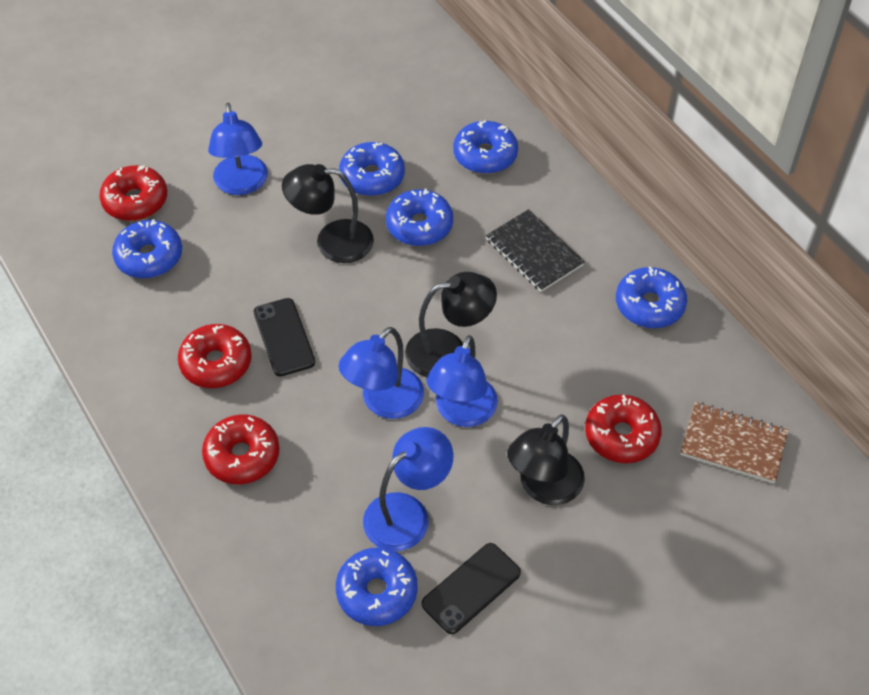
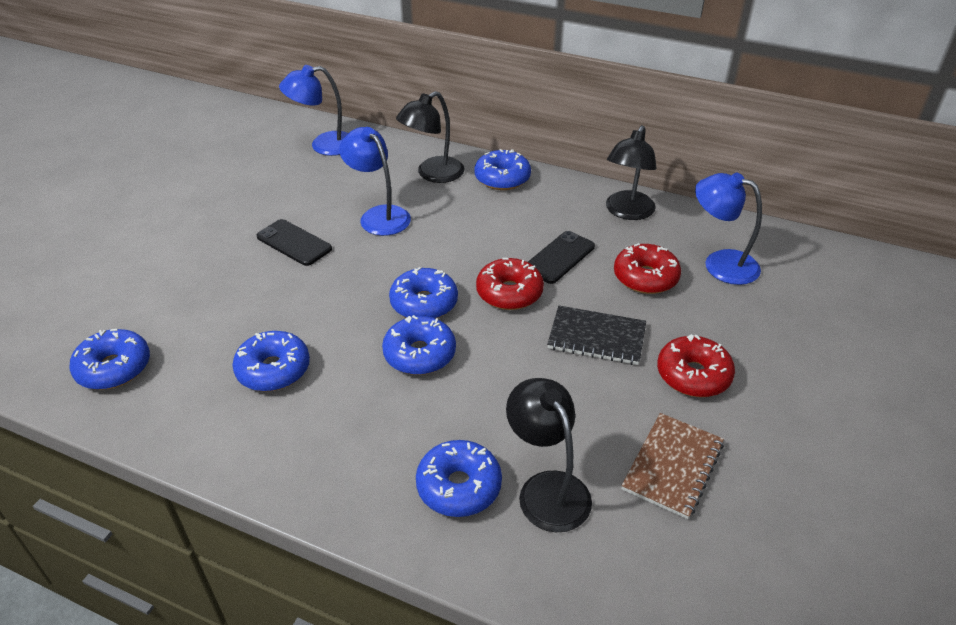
blue lamp: 4 -> 3
red donut: 4 -> 3

